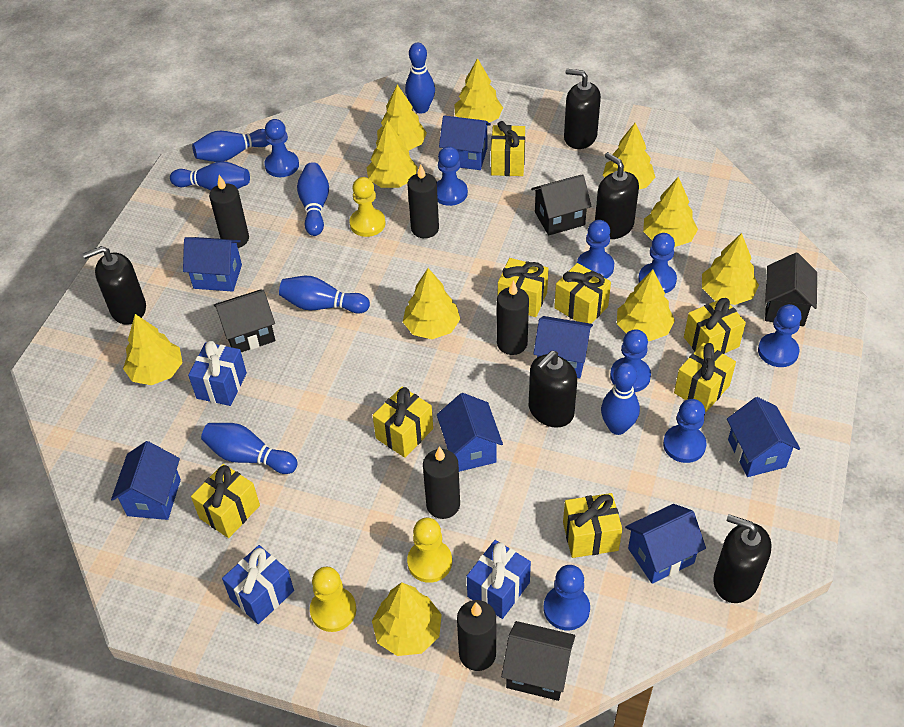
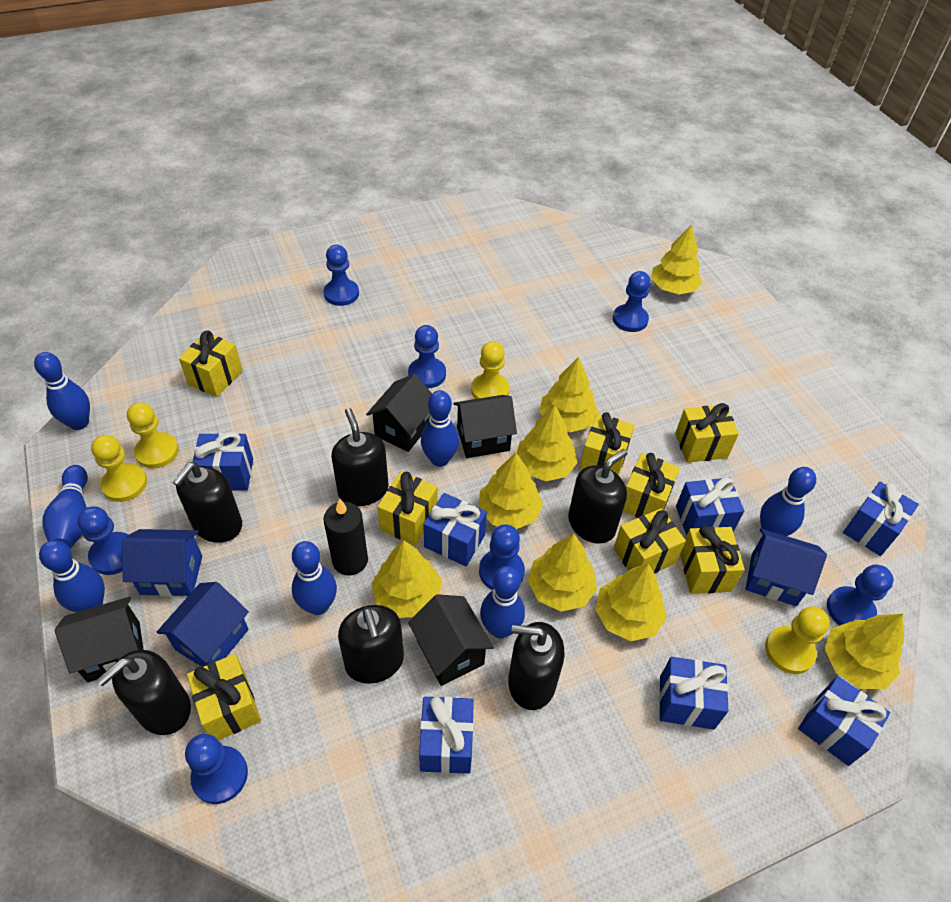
black candle: 5 -> 1
black soap dispenser: 5 -> 6
blue gift: 3 -> 7
blue house: 7 -> 3
blue pawn: 8 -> 7
yellow pawn: 3 -> 4
yellow tree: 10 -> 8

